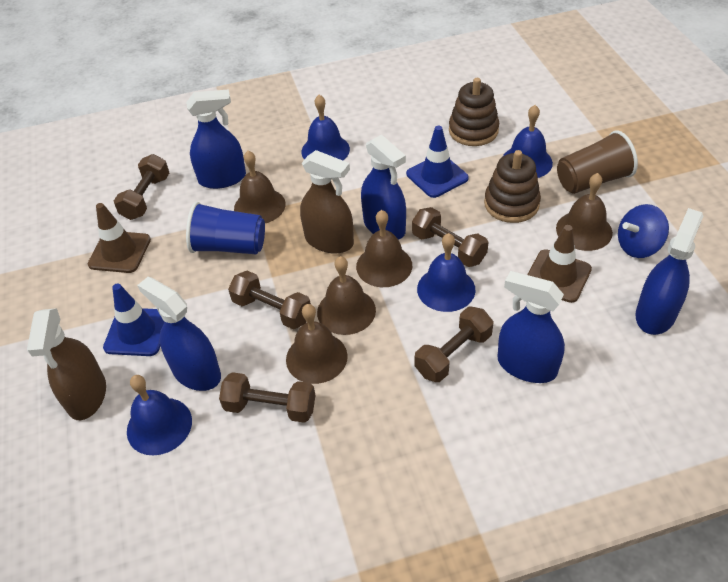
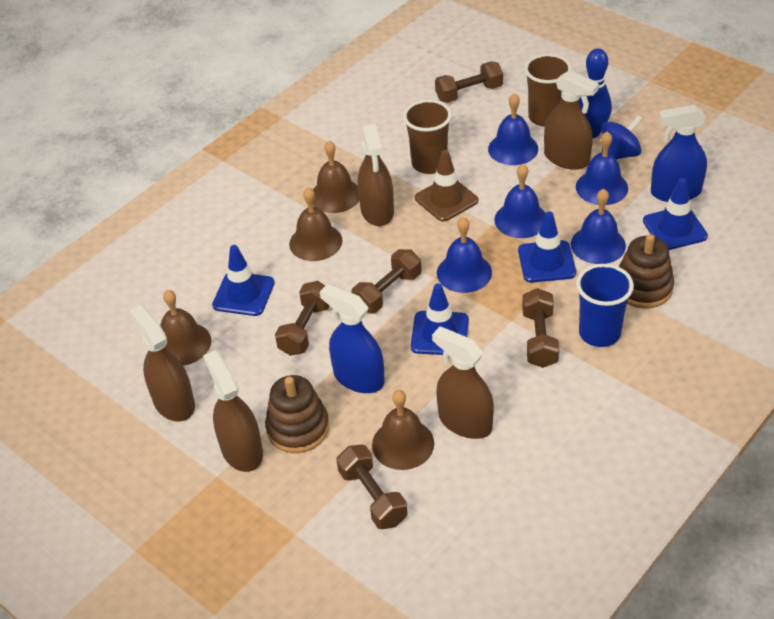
blue bell: 4 -> 5
blue bowling pin: 0 -> 1
blue spray bottle: 5 -> 2
blue traffic cone: 2 -> 4
brown bell: 5 -> 4
brown cup: 1 -> 2
brown spray bottle: 2 -> 5
brown traffic cone: 2 -> 1

